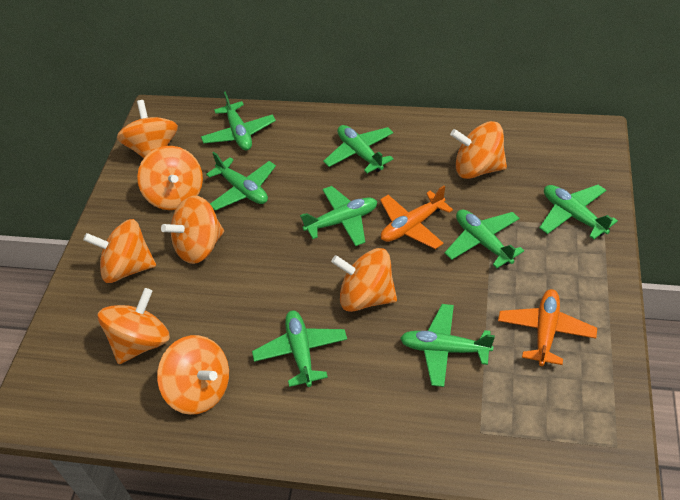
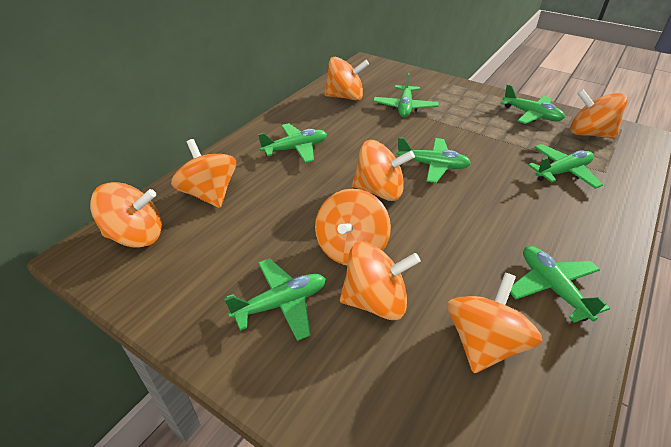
green plane: 8 -> 7
orange plane: 2 -> 0

